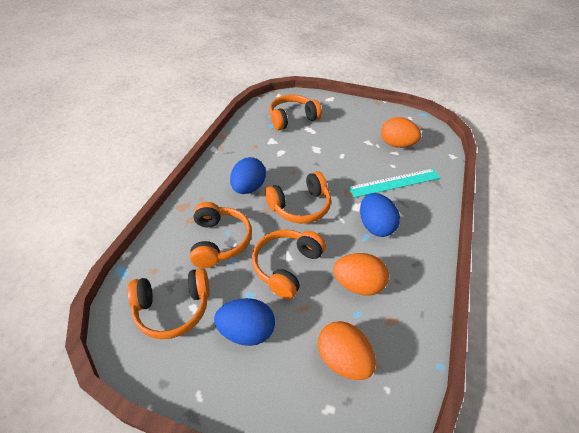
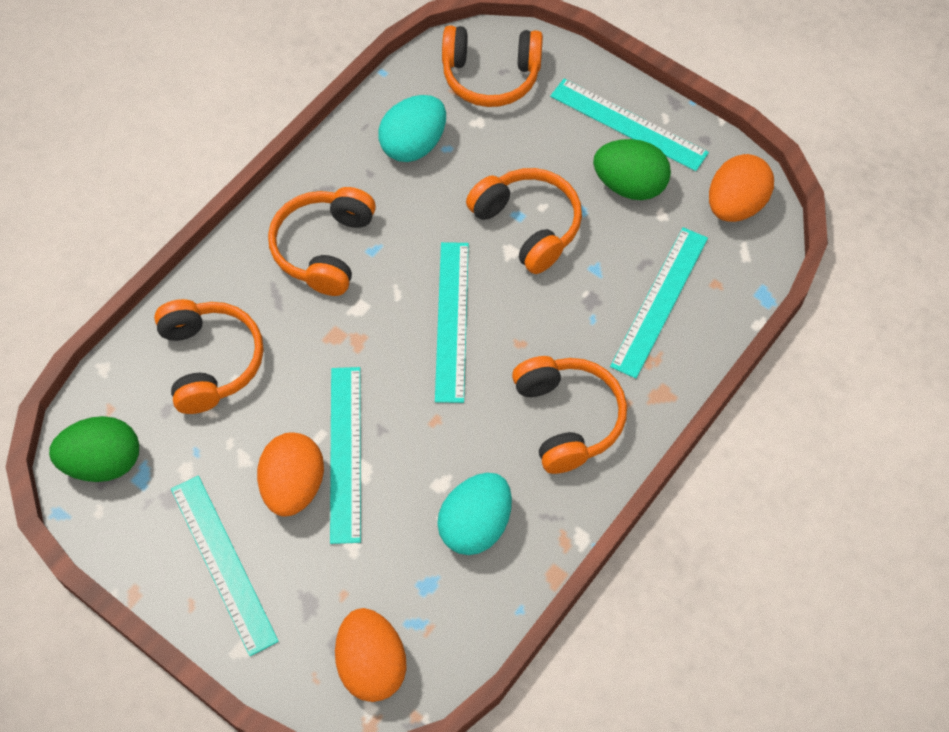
blue egg: 3 -> 0
green egg: 0 -> 2
turquoise egg: 0 -> 2
turquoise ruler: 1 -> 5

